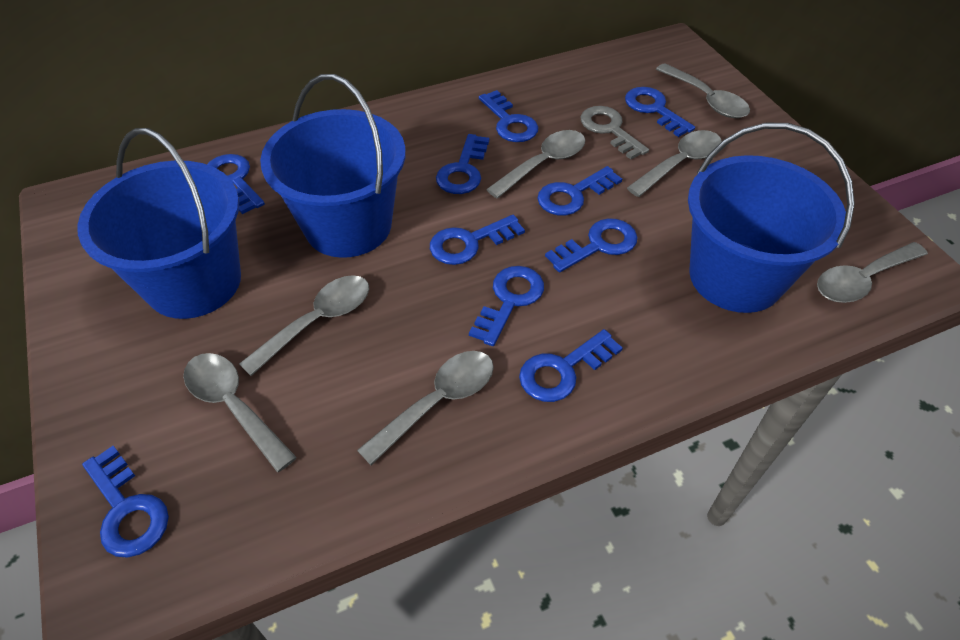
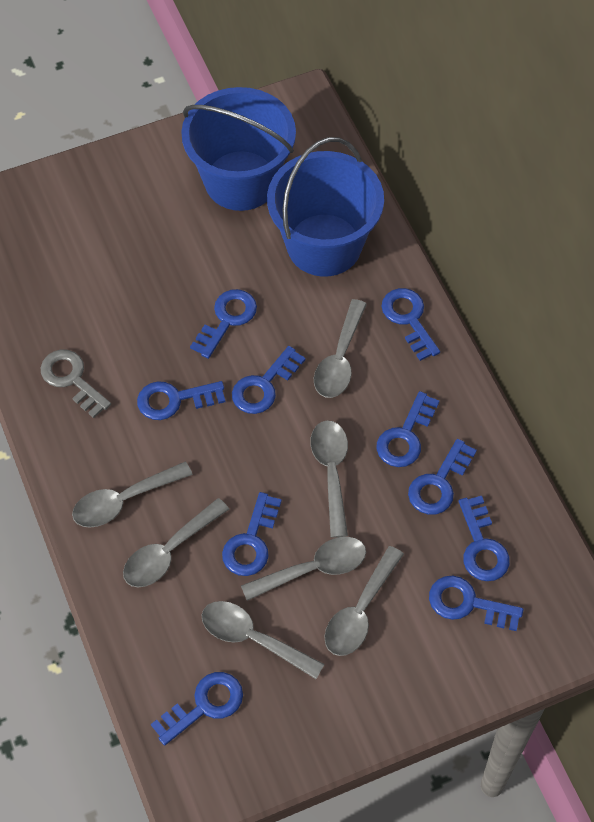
blue bucket: 3 -> 2

